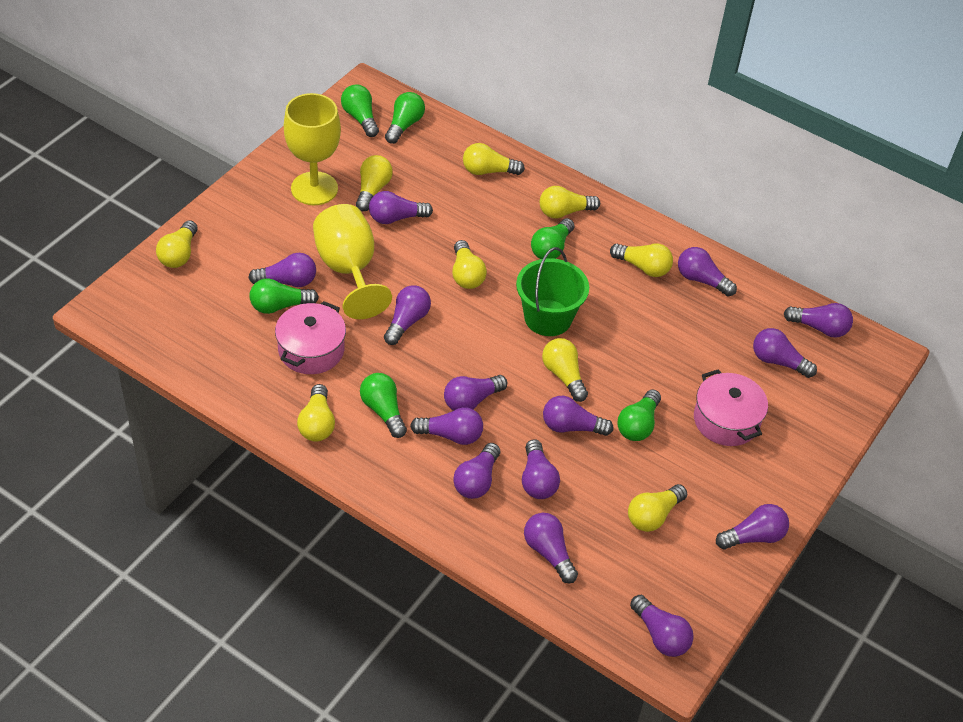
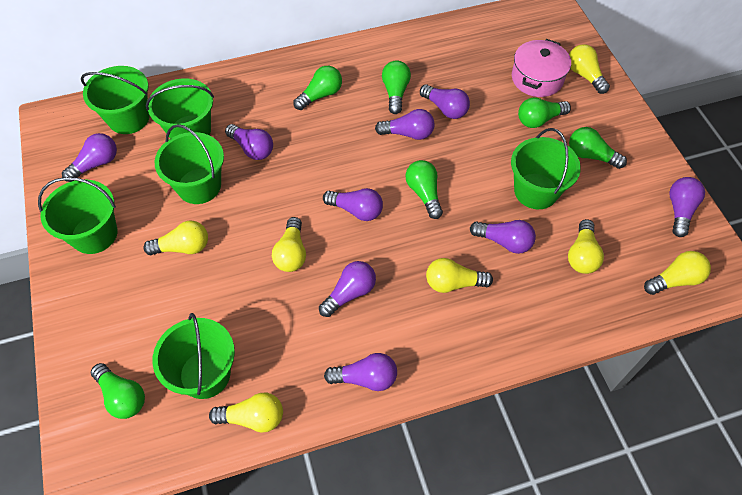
green bucket: 1 -> 6
pink pot: 2 -> 1
purple light bulb: 14 -> 9
yellow goblet: 2 -> 0
yellow light bulb: 9 -> 7

